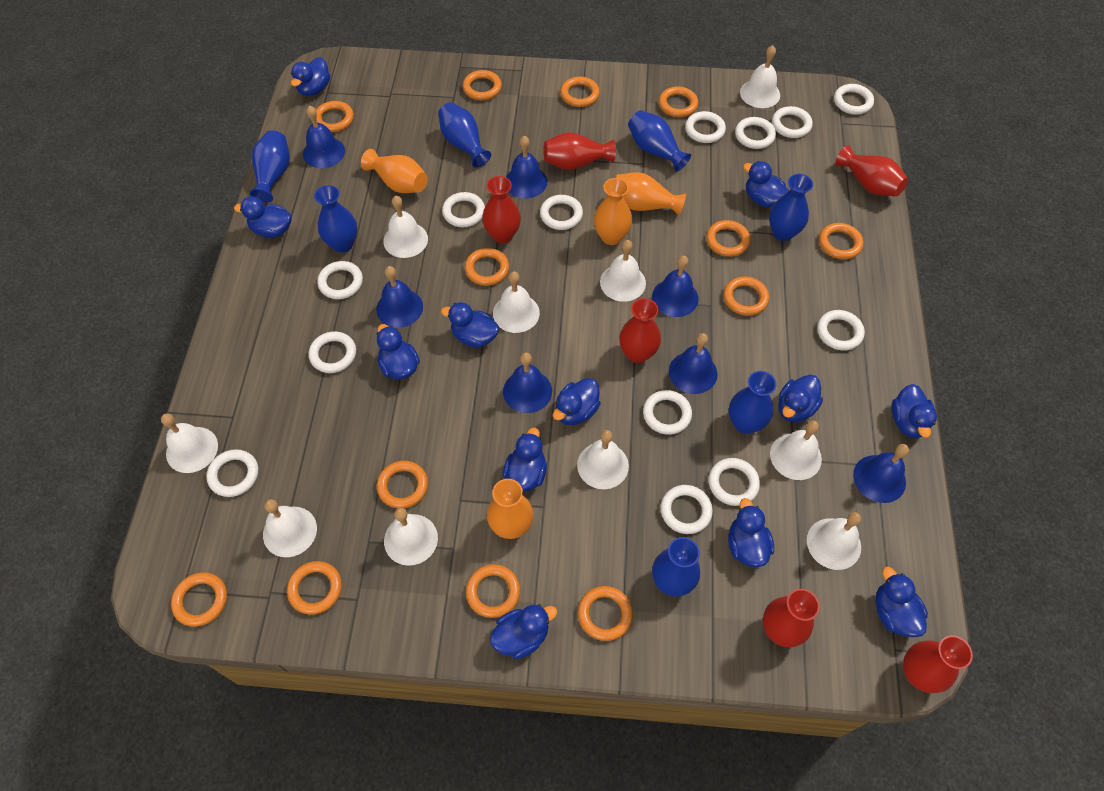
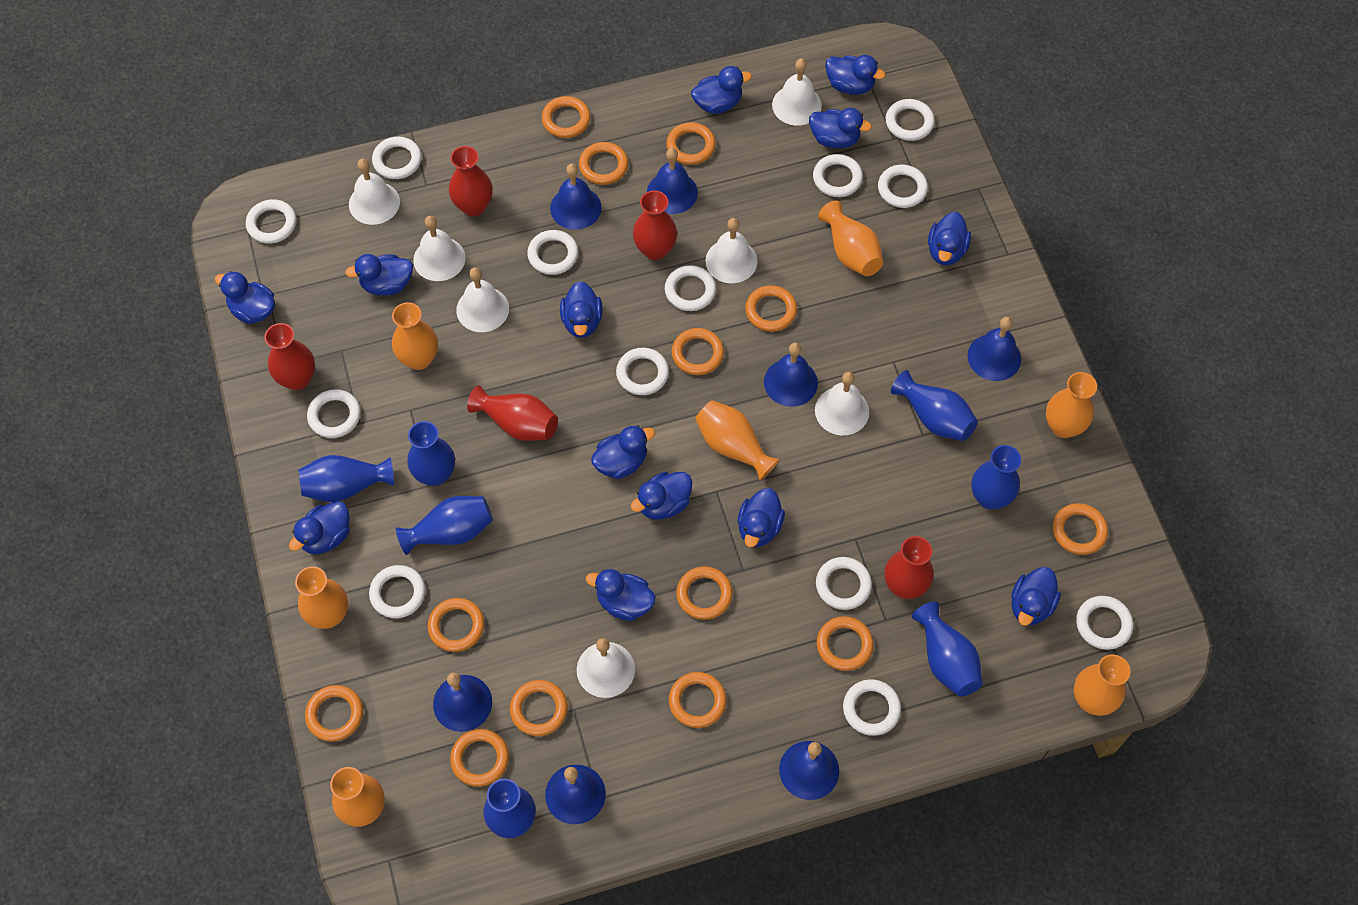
blue duck: 12 -> 13
orange vase: 4 -> 7
red vase: 6 -> 5
white bell: 10 -> 7

